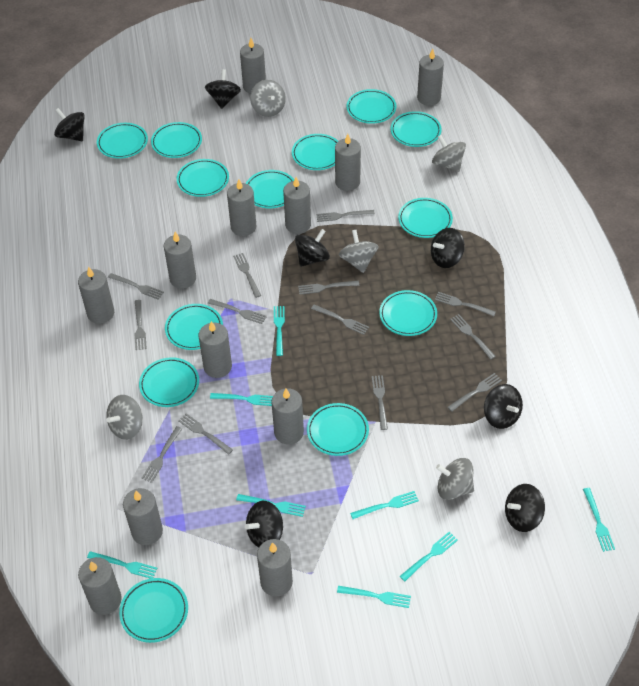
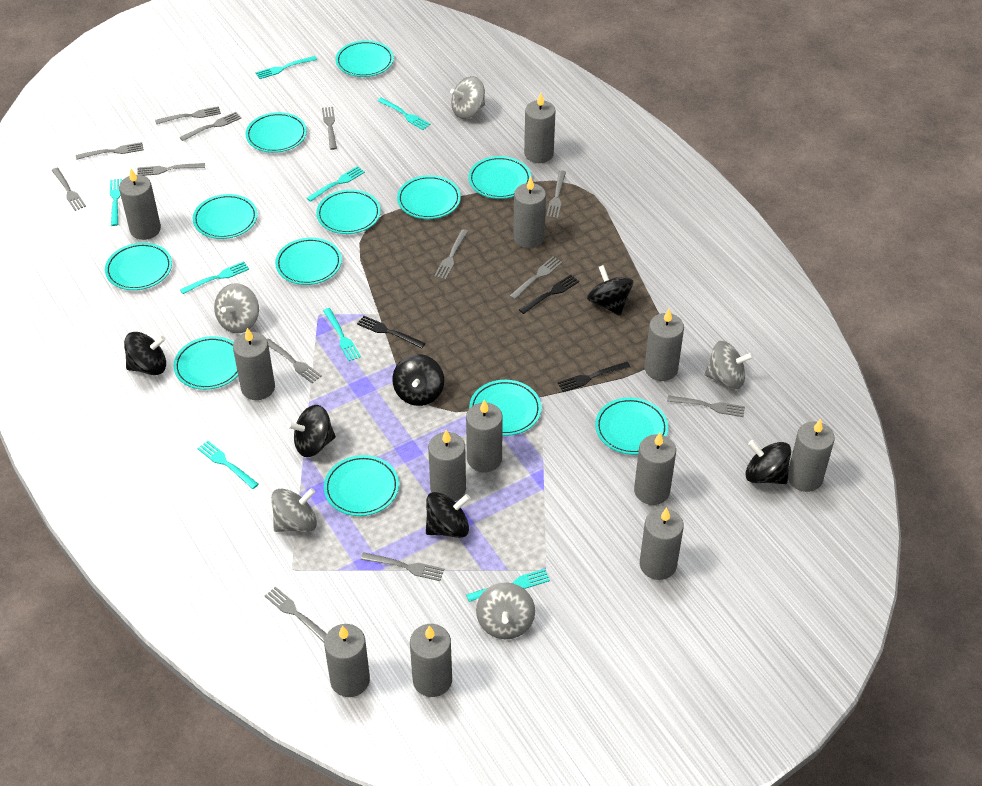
black fork: 0 -> 3
black spinning top: 7 -> 6
turquoise plate: 13 -> 12

